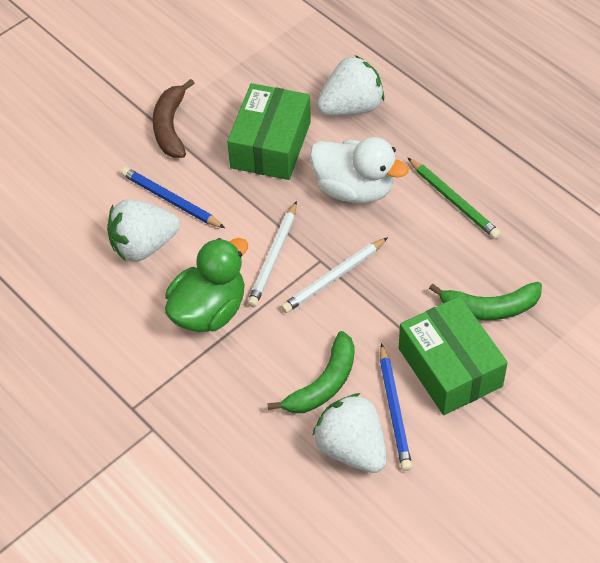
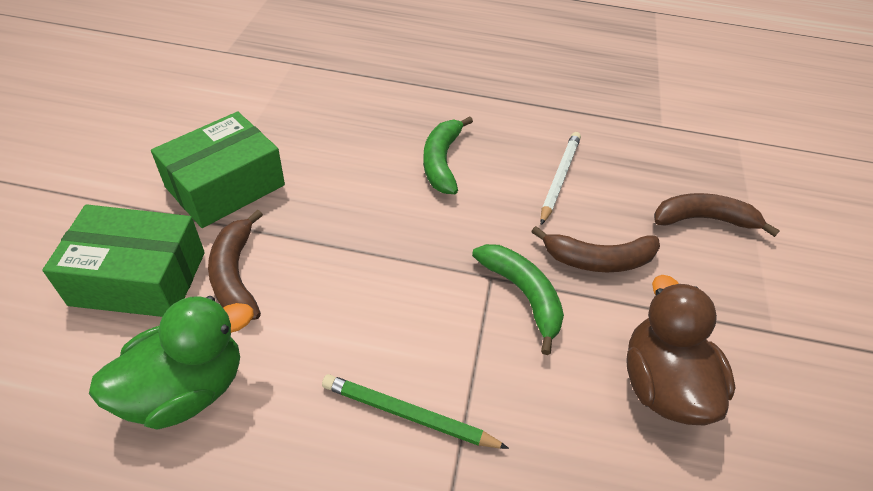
blue pencil: 2 -> 0
brown banana: 1 -> 3
brown duck: 0 -> 1
white duck: 1 -> 0
white pencil: 2 -> 1
white strawberry: 3 -> 0

